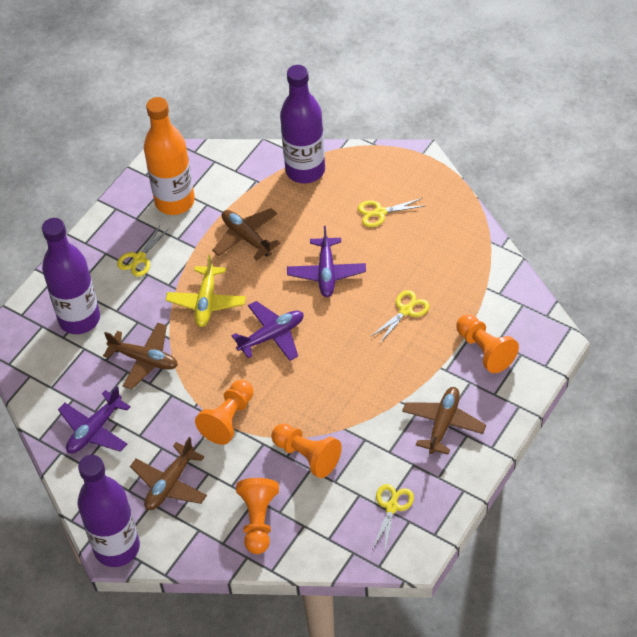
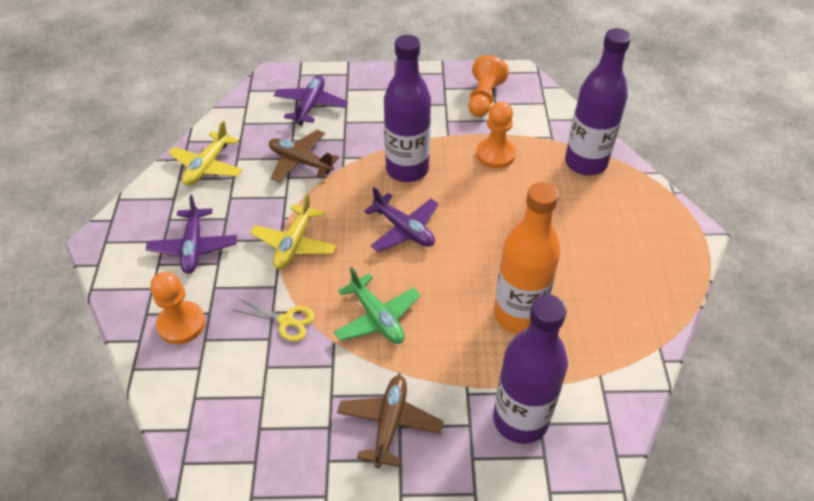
brown plane: 4 -> 2
green plane: 0 -> 1
orange pawn: 4 -> 3
yellow plane: 1 -> 2
yellow scissors: 4 -> 1

